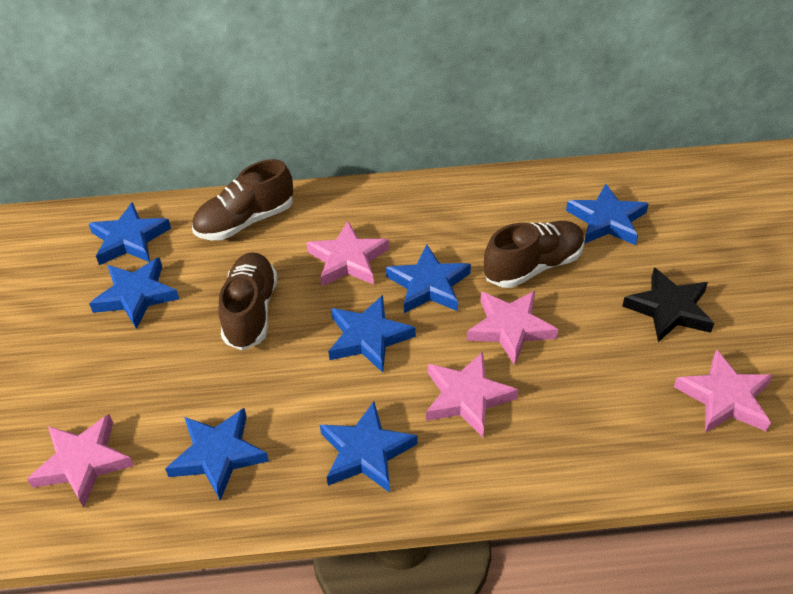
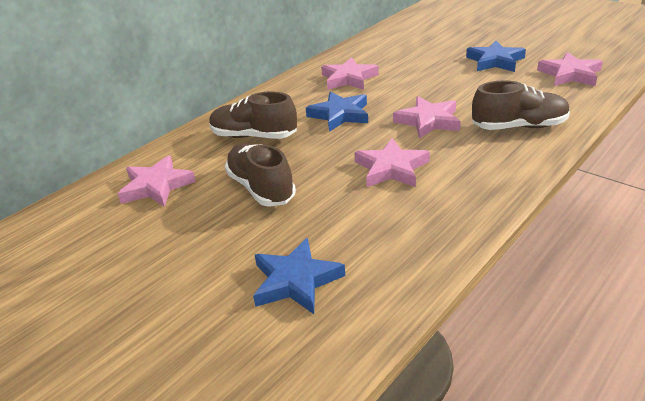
black star: 1 -> 0
blue star: 7 -> 3

